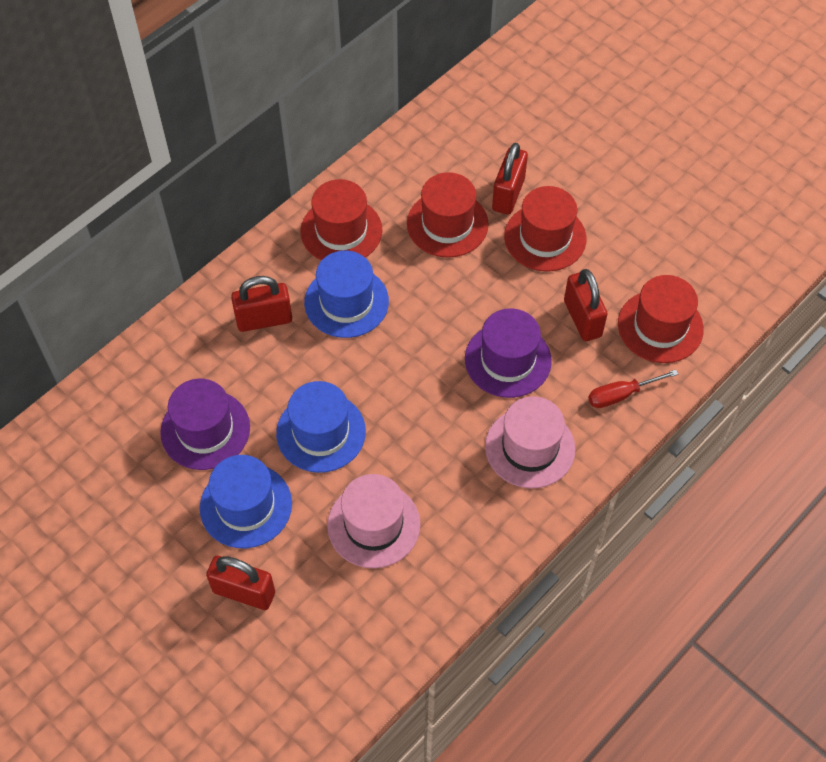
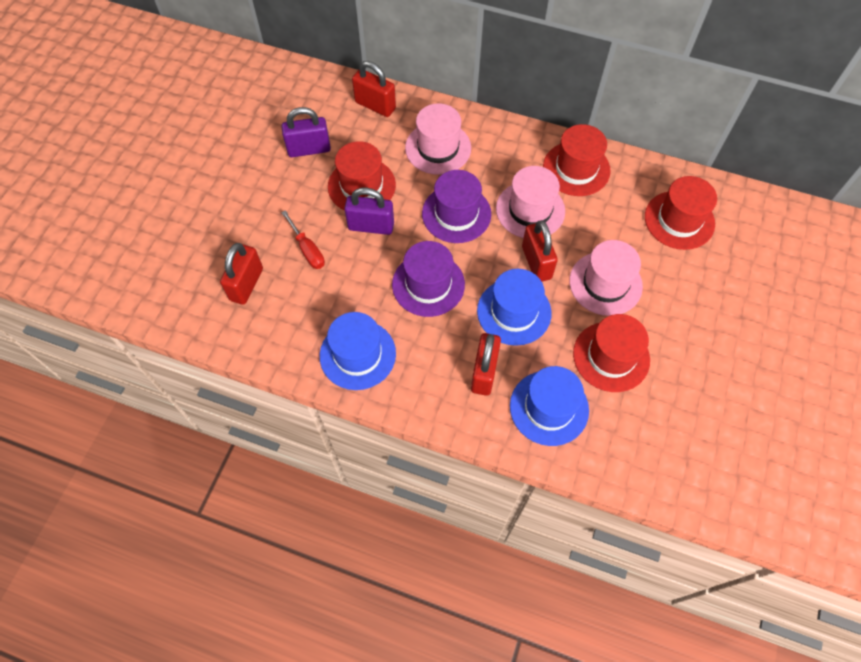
pink hat: 2 -> 3
purple padlock: 0 -> 2

